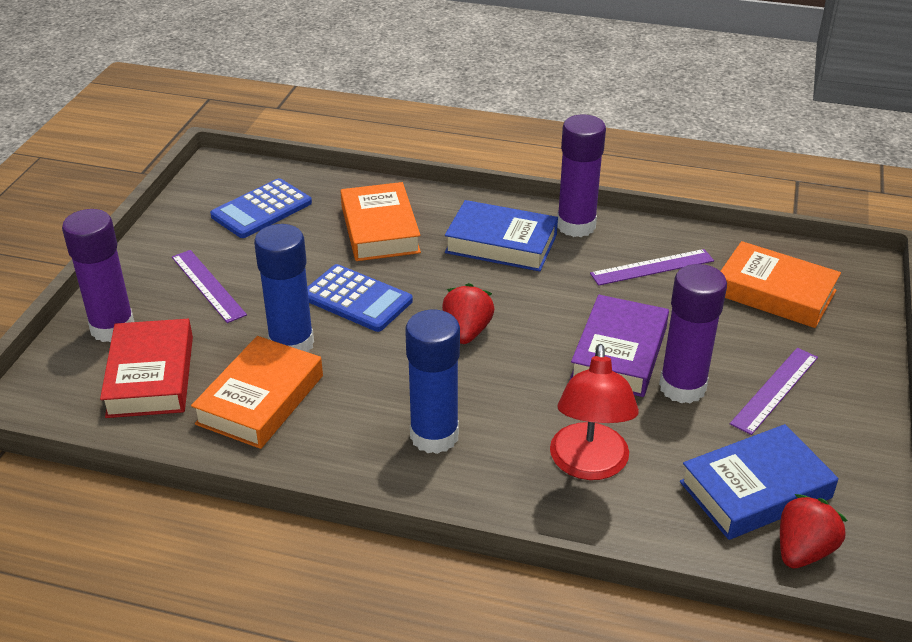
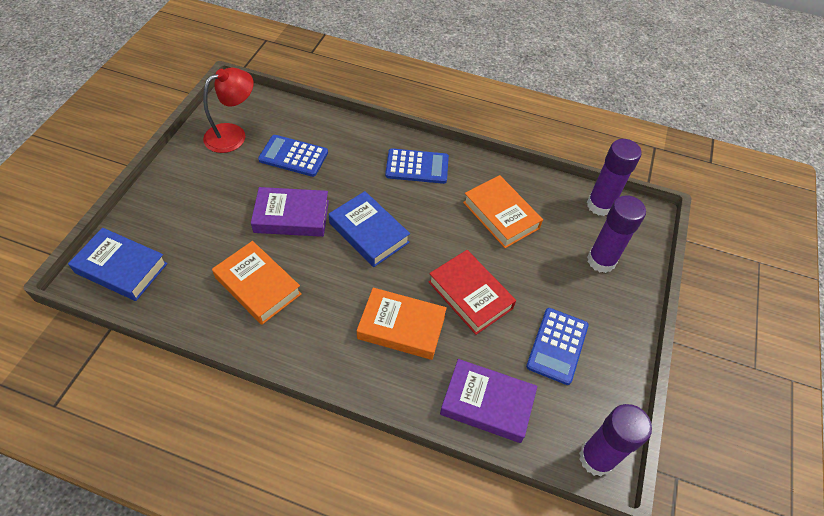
blue calculator: 2 -> 3
blue glue stick: 2 -> 0
purple book: 1 -> 2
purple ruler: 3 -> 0
red strawberry: 2 -> 0

